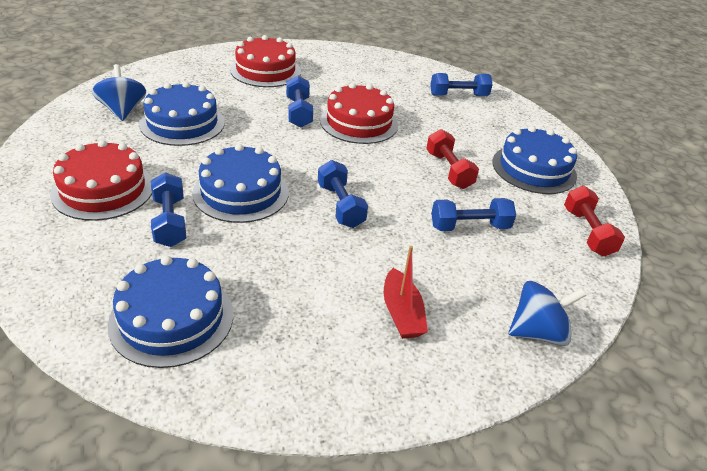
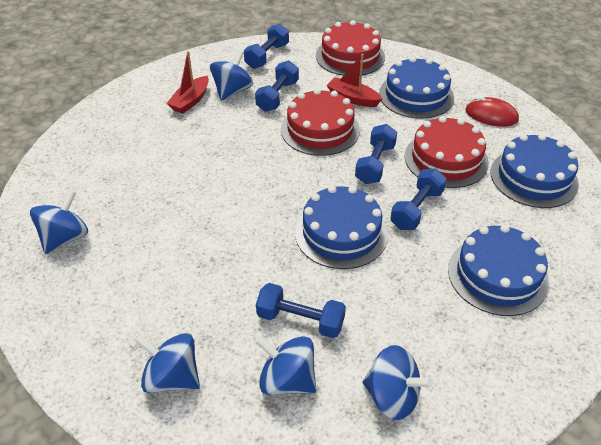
blue spinning top: 2 -> 5
red boat: 1 -> 2
red dumbbell: 2 -> 0
red mouse: 0 -> 1

